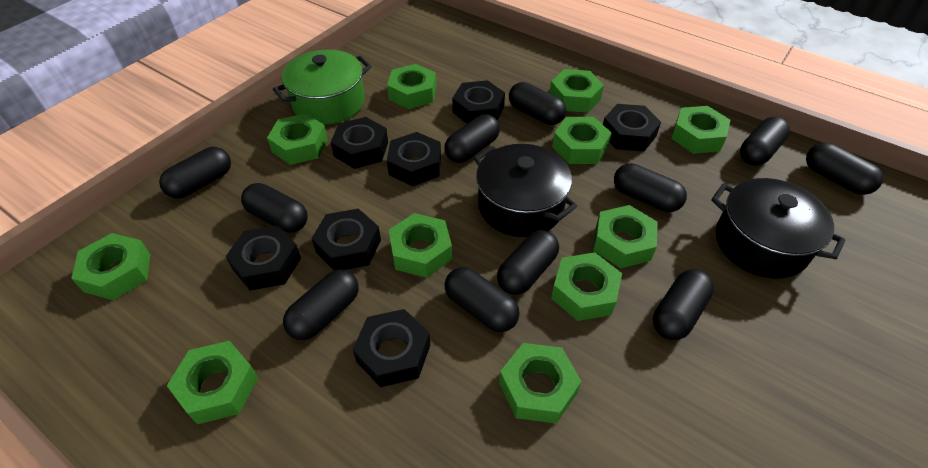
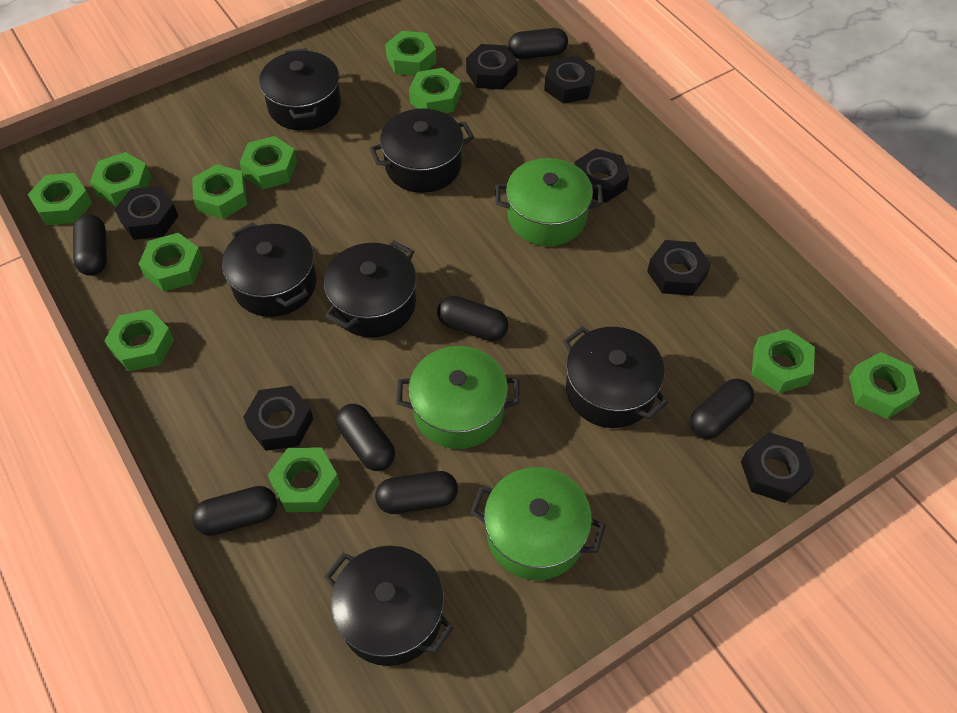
black capsule: 11 -> 7
black pot: 2 -> 6
green pot: 1 -> 3

